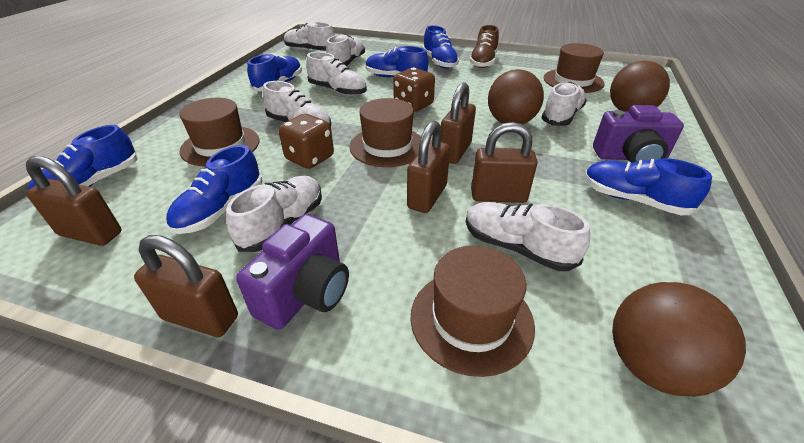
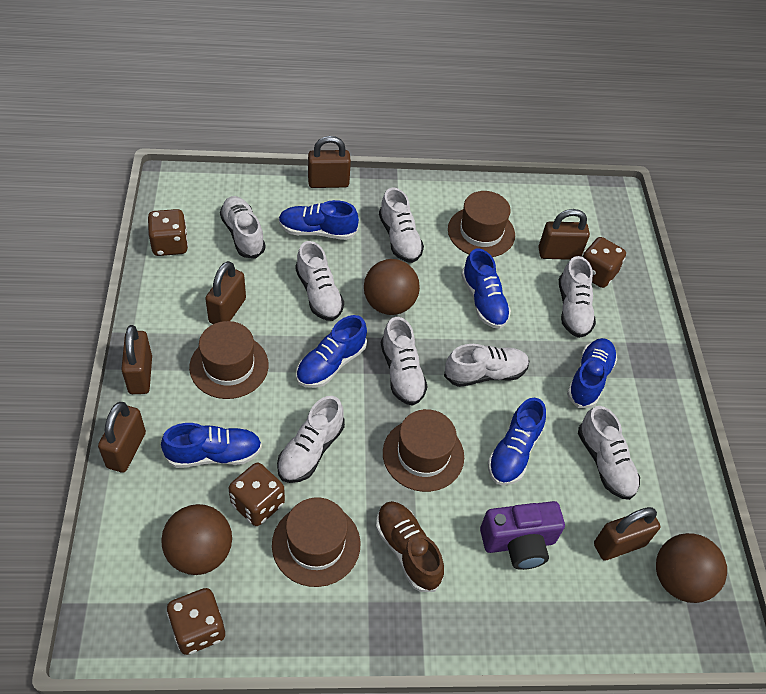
brown dice: 2 -> 4
brown padlock: 5 -> 6
purple camera: 2 -> 1
white shoe: 7 -> 8

